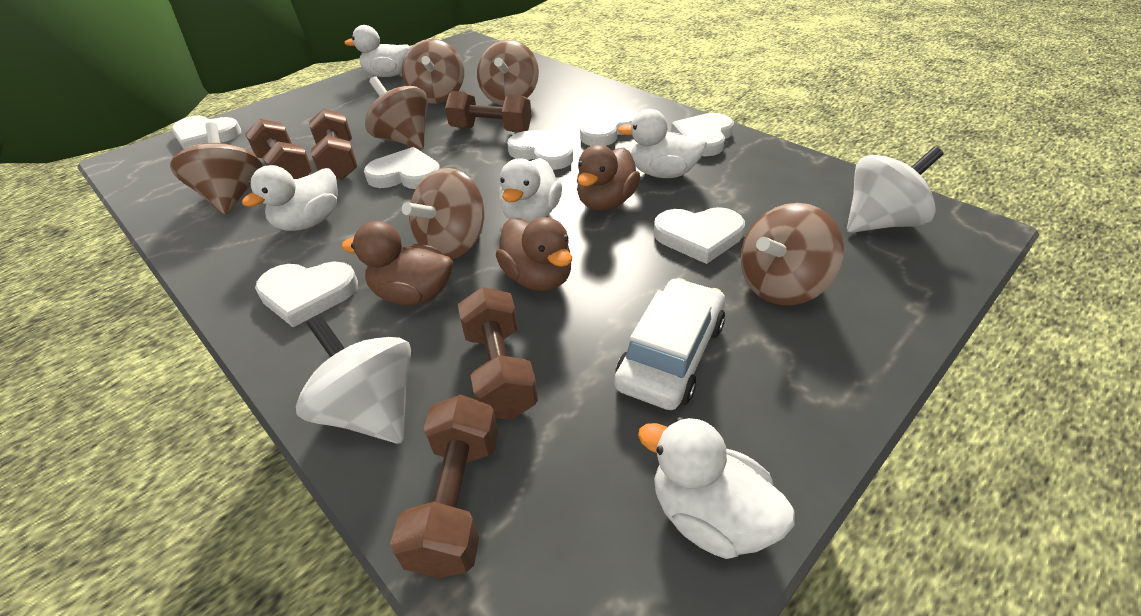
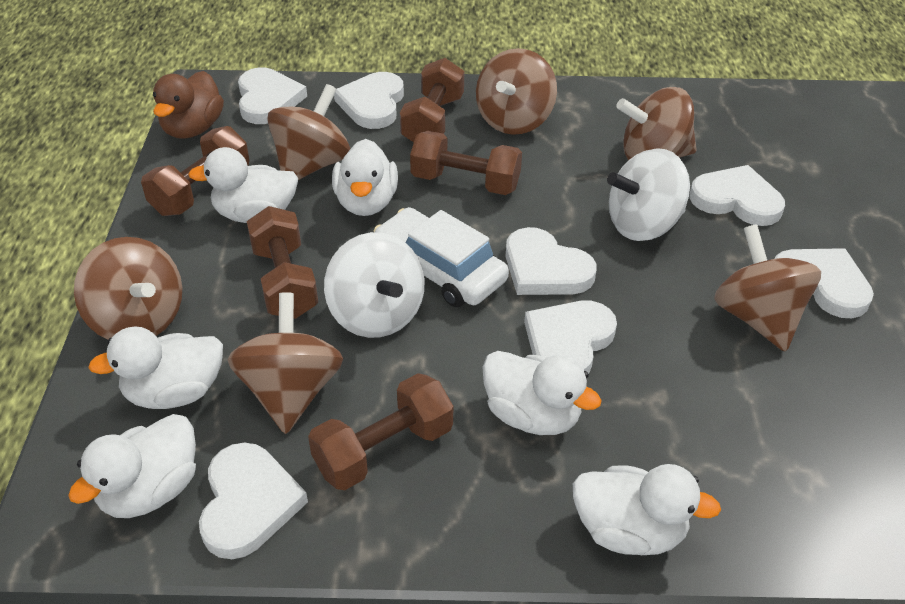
brown duck: 3 -> 1
white duck: 5 -> 6

